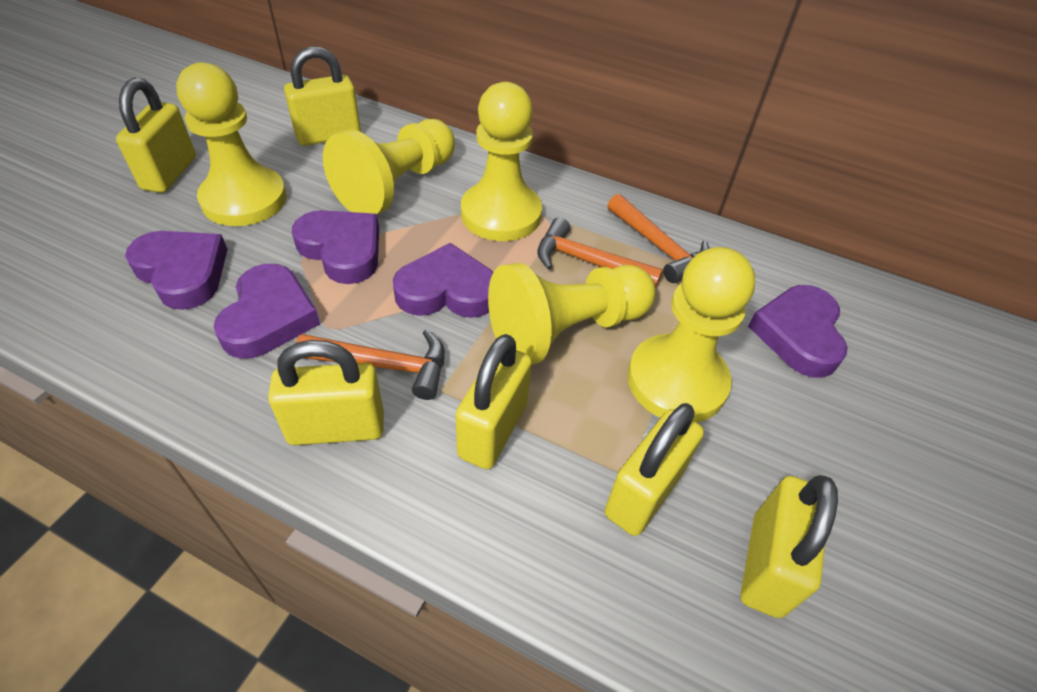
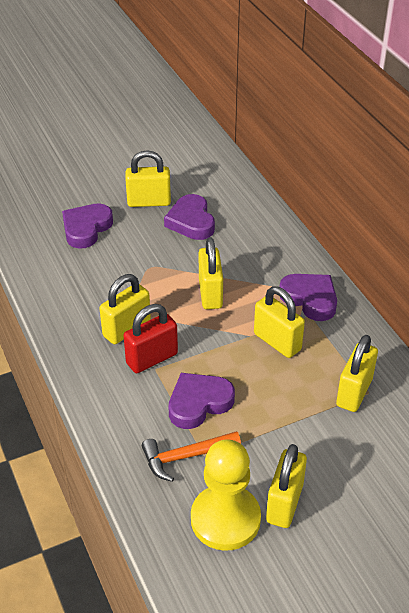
orange hammer: 3 -> 1
purple heart: 5 -> 4
red padlock: 0 -> 1
yellow pawn: 5 -> 1

